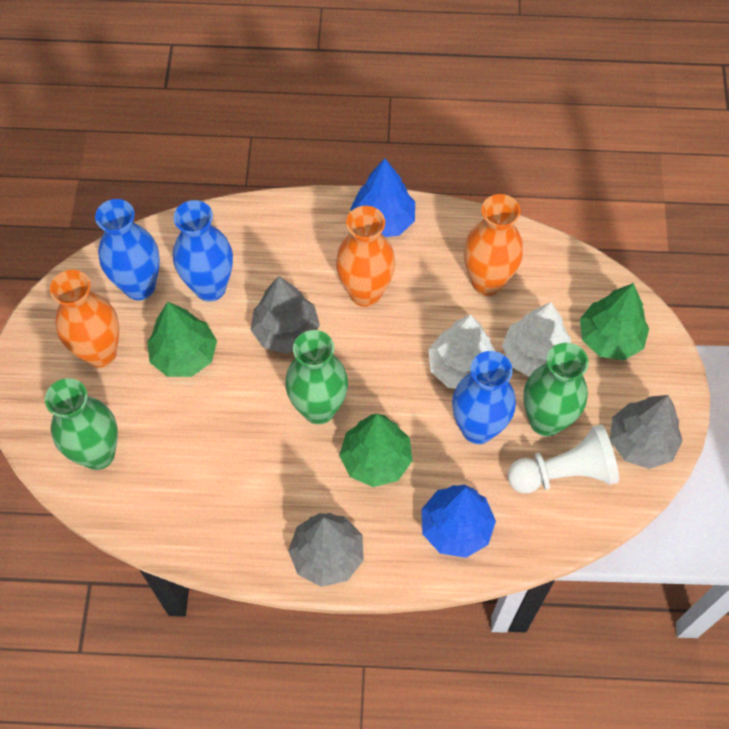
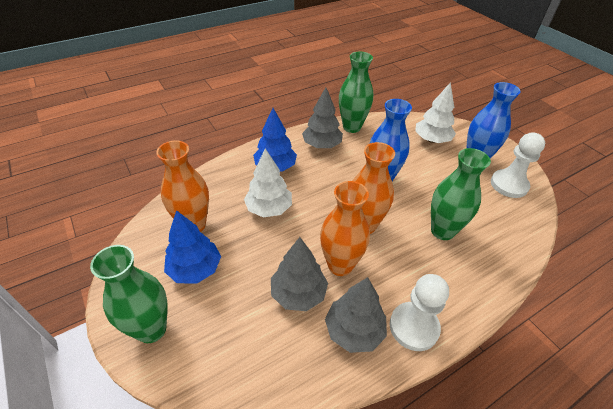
blue vase: 3 -> 2
green tree: 3 -> 0
white pawn: 1 -> 2

